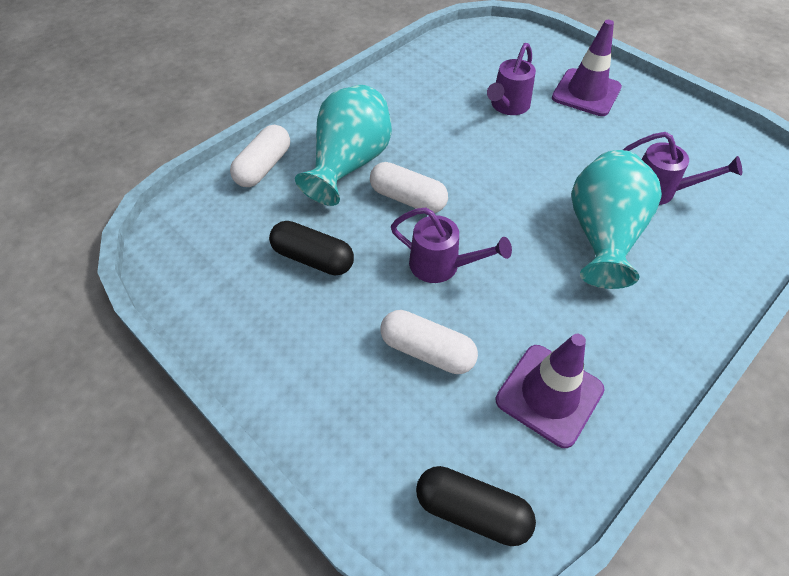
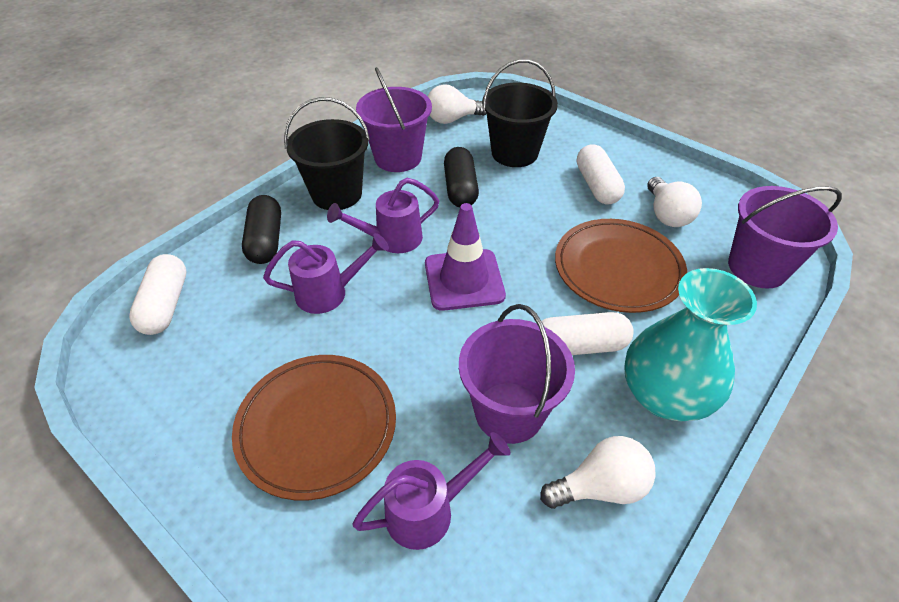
black bucket: 0 -> 2
brown plate: 0 -> 2
purple bucket: 0 -> 3
purple traffic cone: 2 -> 1
turquoise vase: 2 -> 1
white light bulb: 0 -> 3

